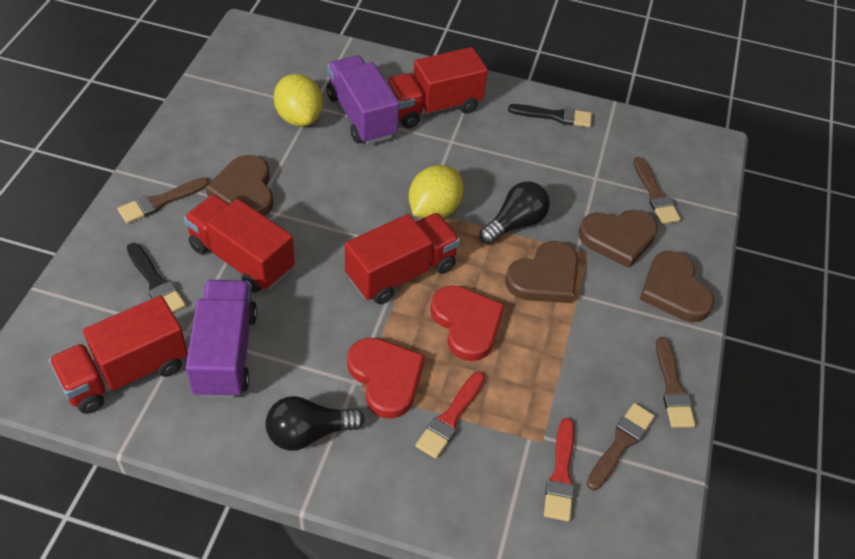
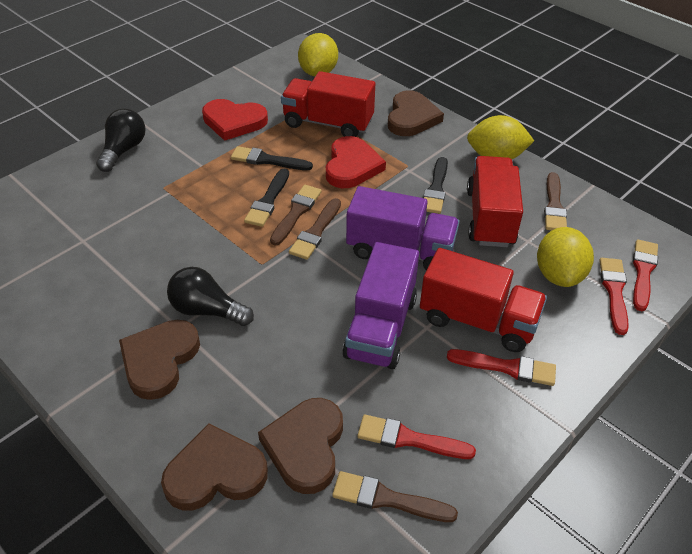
black brush: 2 -> 3
red brush: 2 -> 4
red truck: 4 -> 3
yellow lemon: 2 -> 3

